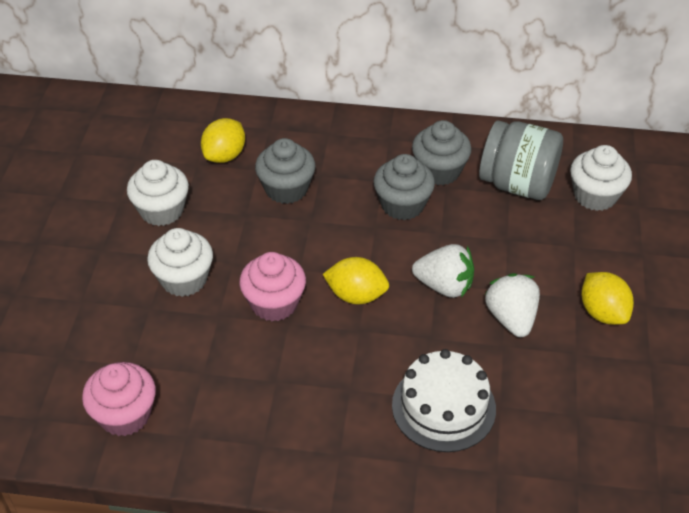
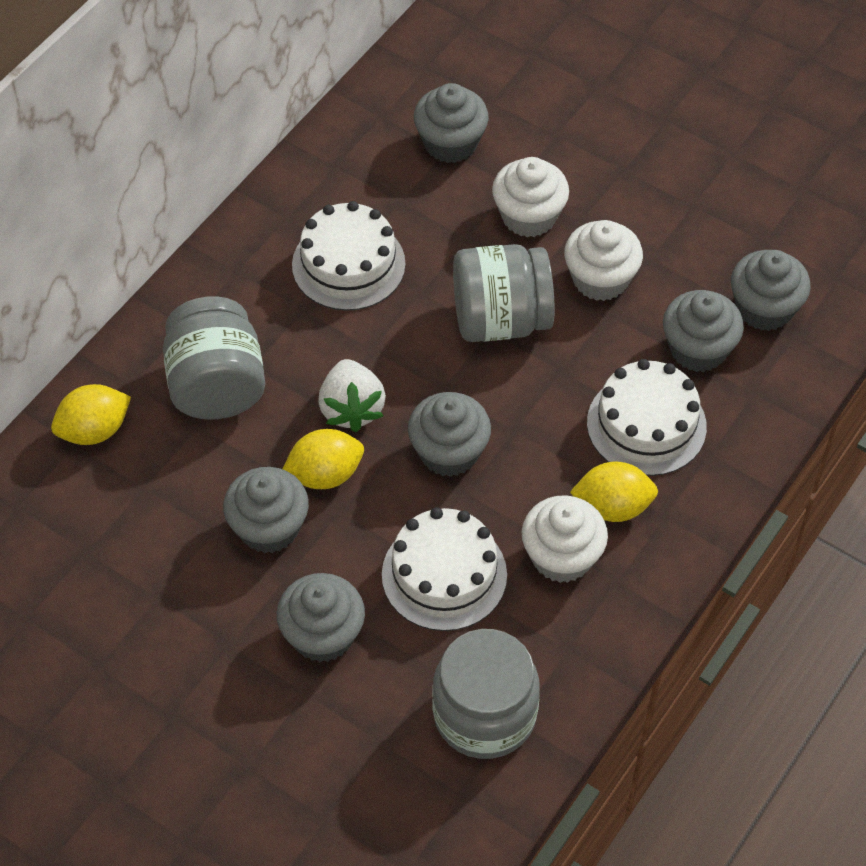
grey cupcake: 3 -> 6
grey jar: 1 -> 3
pink cupcake: 2 -> 0
white cake: 1 -> 3
white strawberry: 2 -> 1

